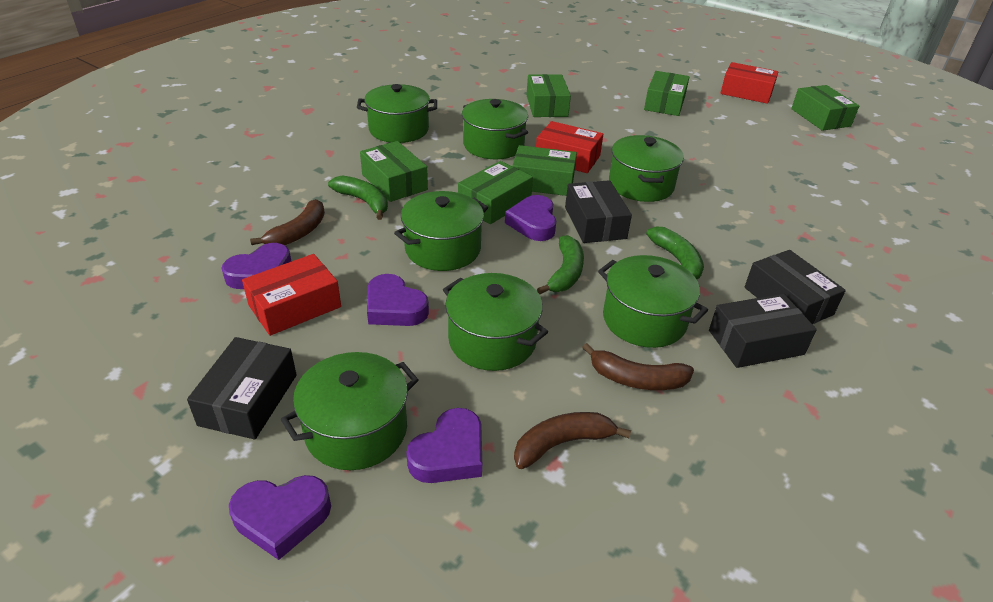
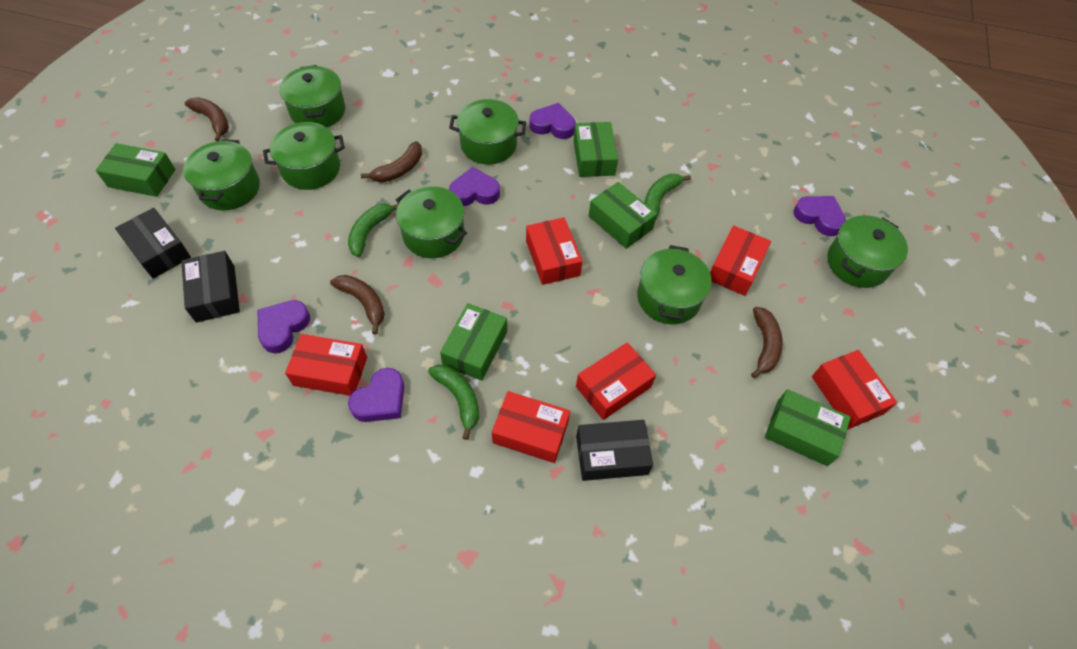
black box: 4 -> 3
brown banana: 3 -> 4
green box: 6 -> 5
red box: 3 -> 6

